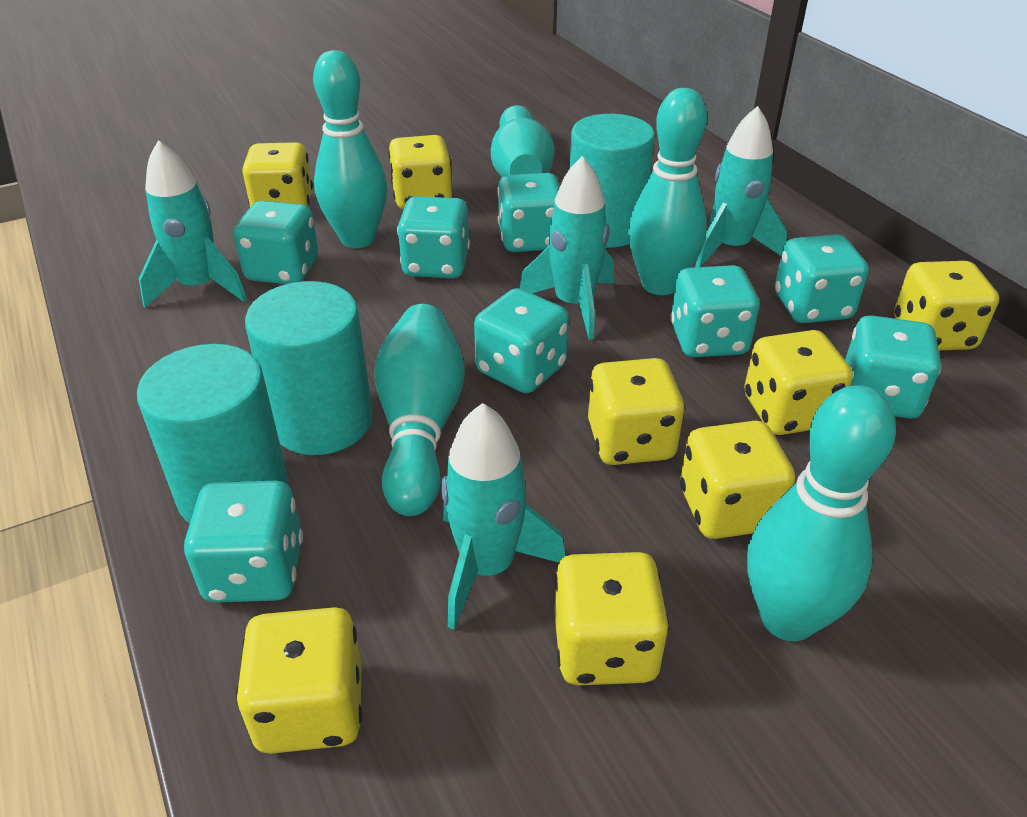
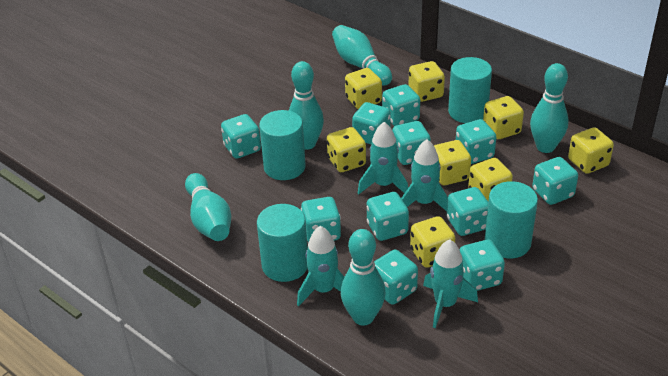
turquoise cylinder: 3 -> 4
turquoise dice: 8 -> 11

